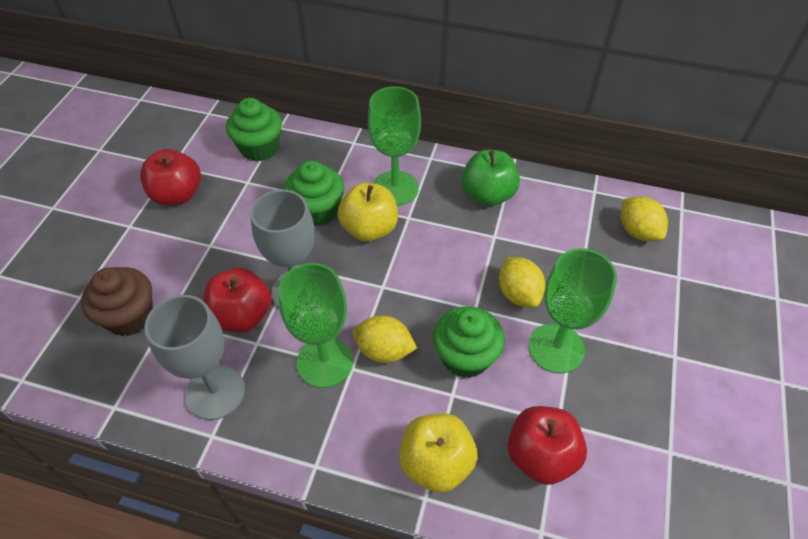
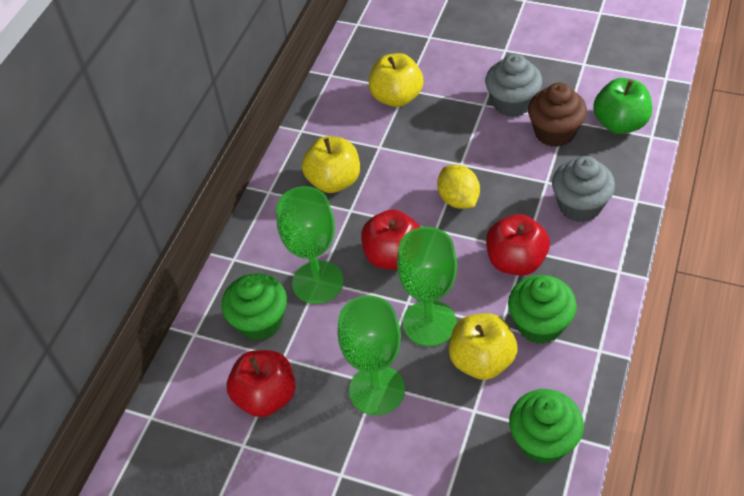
grey cupcake: 0 -> 2
grey goblet: 2 -> 0
yellow apple: 2 -> 3
yellow lemon: 3 -> 1

